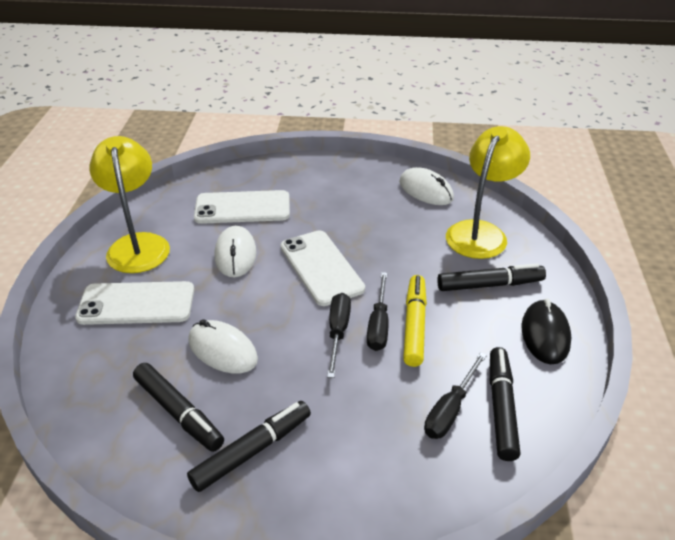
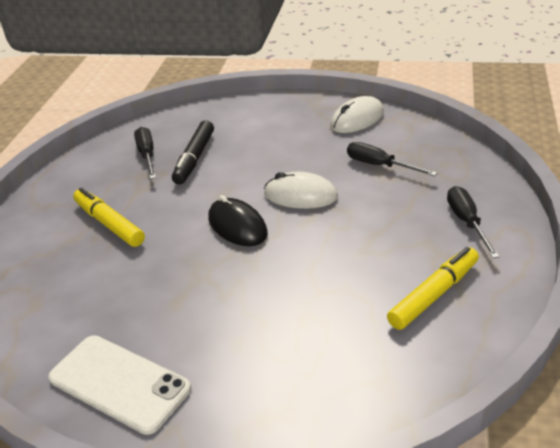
black marker: 4 -> 1
white mouse: 3 -> 2
white phone: 3 -> 1
yellow lamp: 2 -> 0
yellow marker: 1 -> 2

